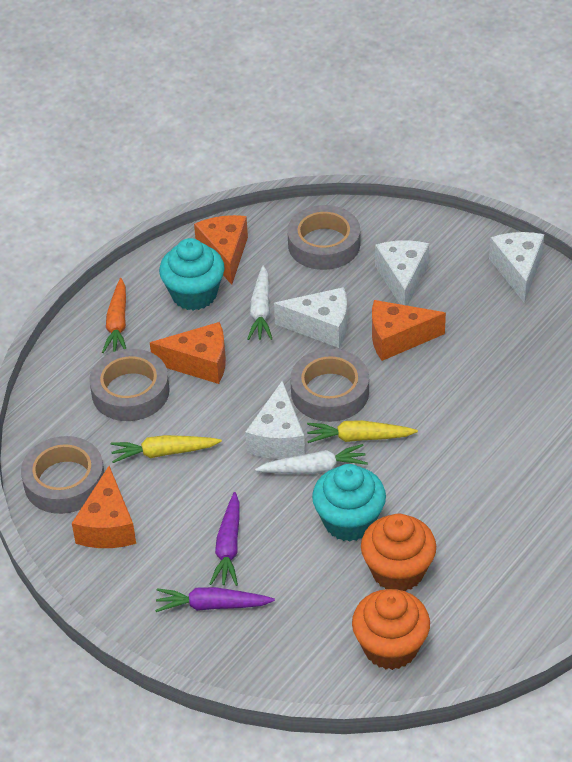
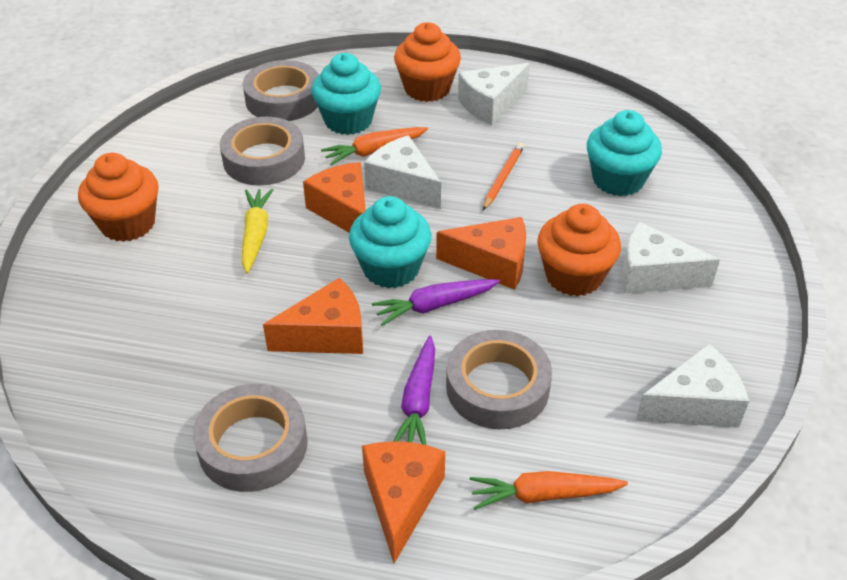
orange carrot: 1 -> 2
orange cupcake: 2 -> 3
orange pencil: 0 -> 1
turquoise cupcake: 2 -> 3
white carrot: 2 -> 0
yellow carrot: 2 -> 1

